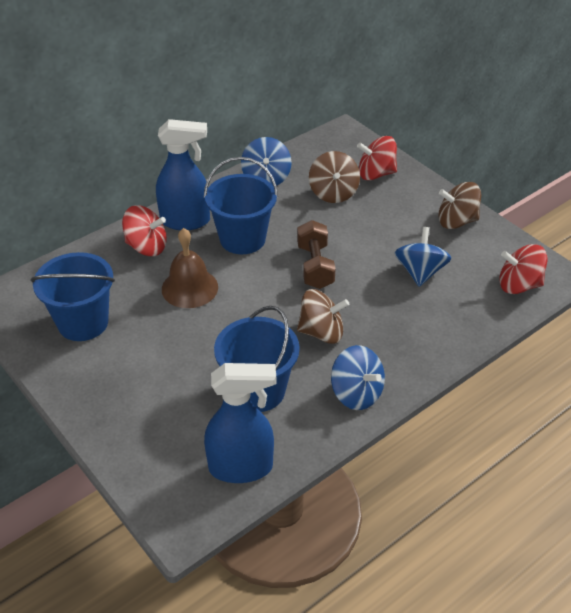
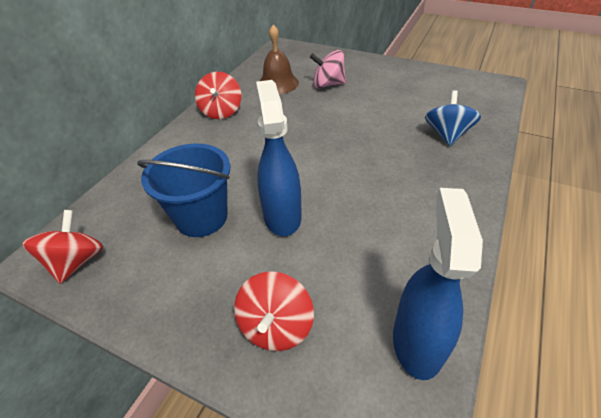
blue bucket: 3 -> 1
blue spinning top: 3 -> 1
brown dumbbell: 1 -> 0
brown spinning top: 3 -> 0
pink spinning top: 0 -> 1

